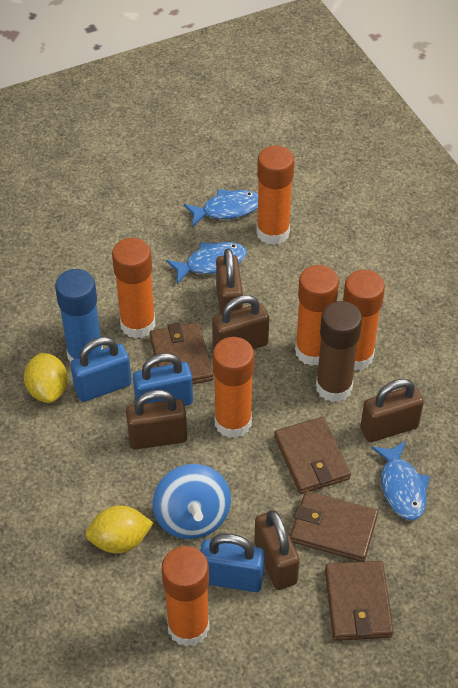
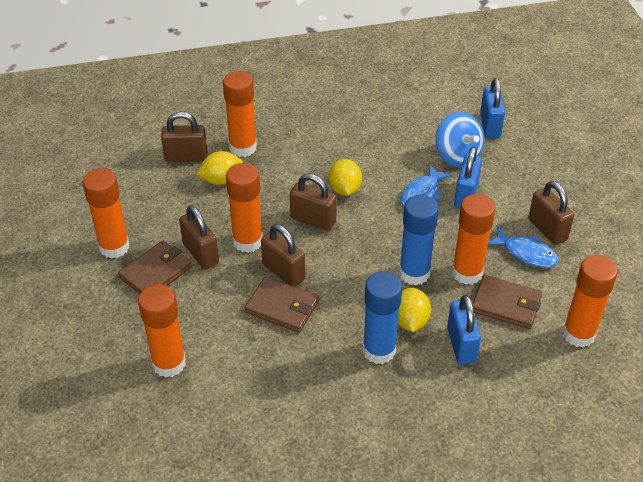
blue fish: 3 -> 2
blue glue stick: 1 -> 2
brown glue stick: 1 -> 0
brown wallet: 4 -> 3
yellow lemon: 2 -> 3

